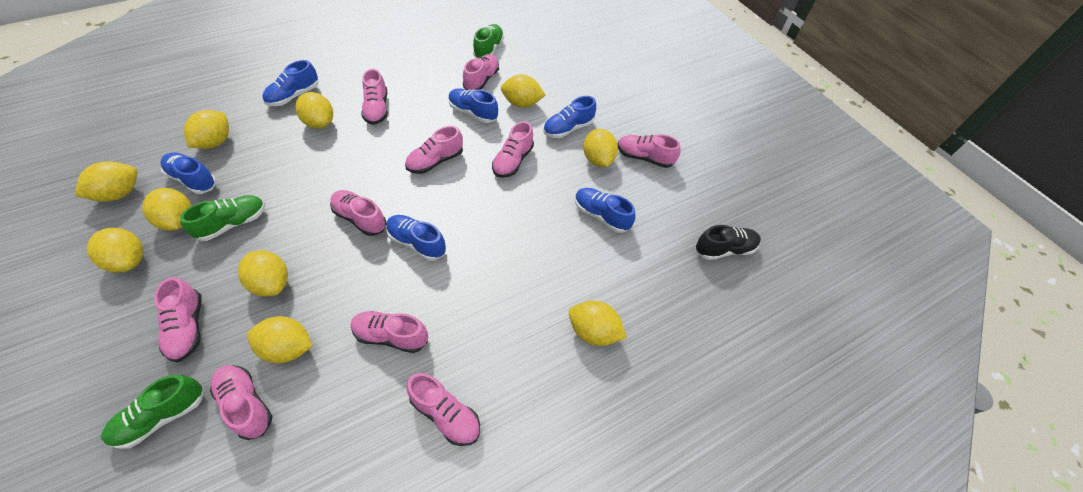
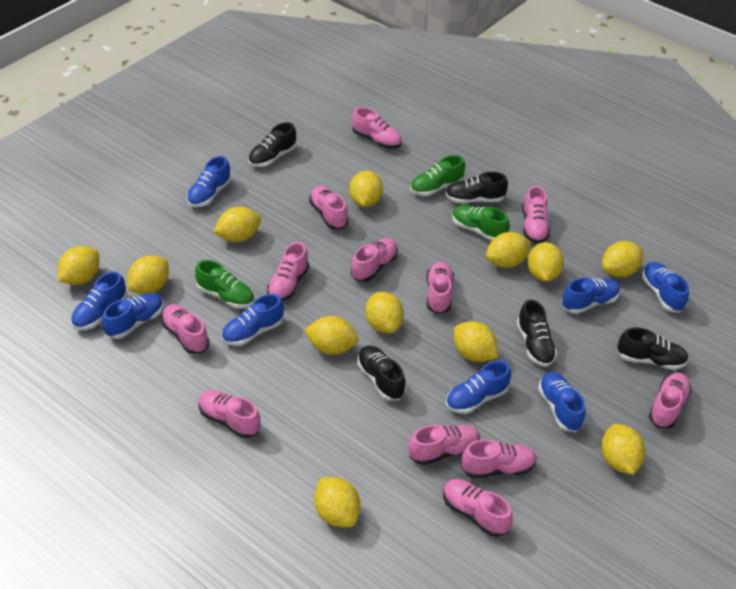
black shoe: 1 -> 5
blue shoe: 6 -> 8
pink shoe: 10 -> 12
yellow lemon: 10 -> 12

